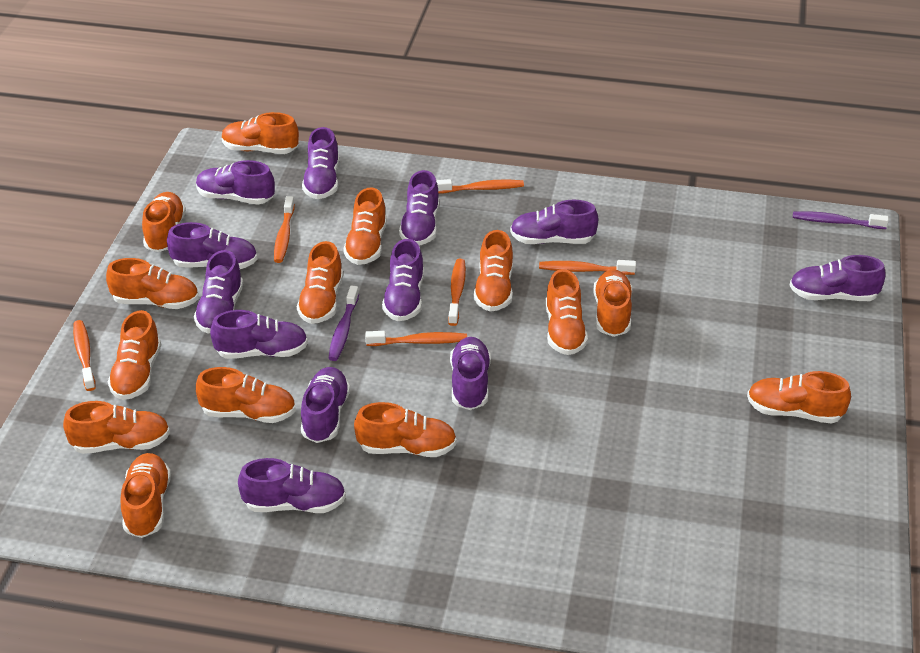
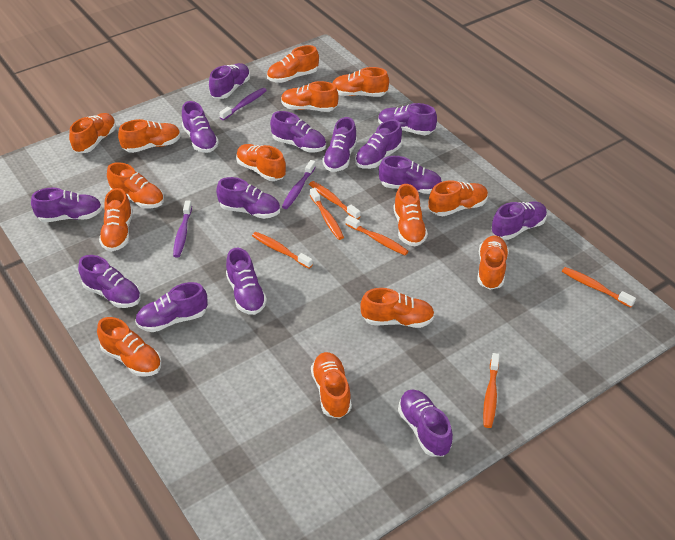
purple shoe: 12 -> 14
purple toothbrush: 2 -> 3

